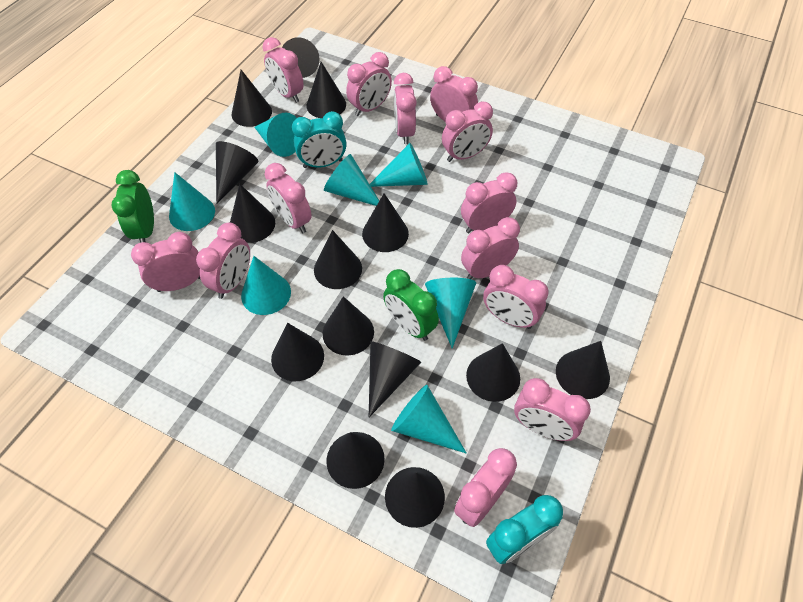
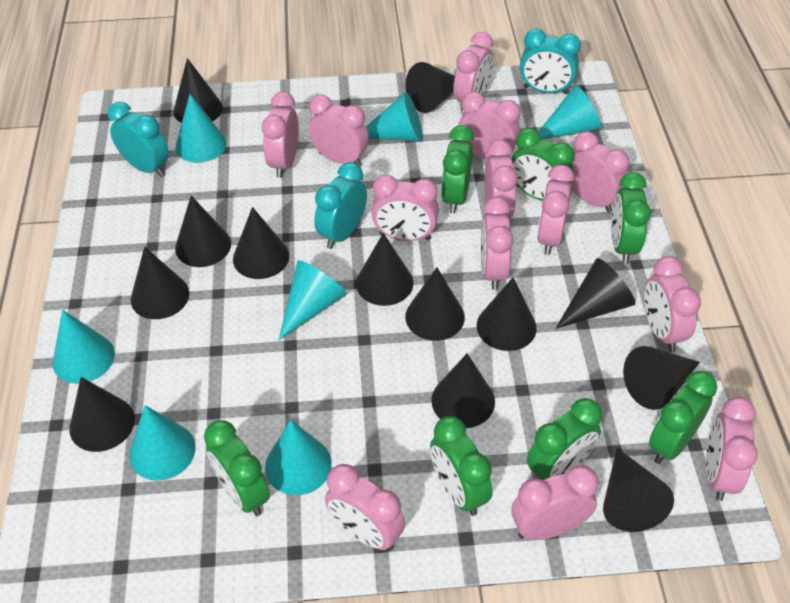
black cone: 14 -> 13
green clock: 2 -> 7
turquoise clock: 2 -> 3

